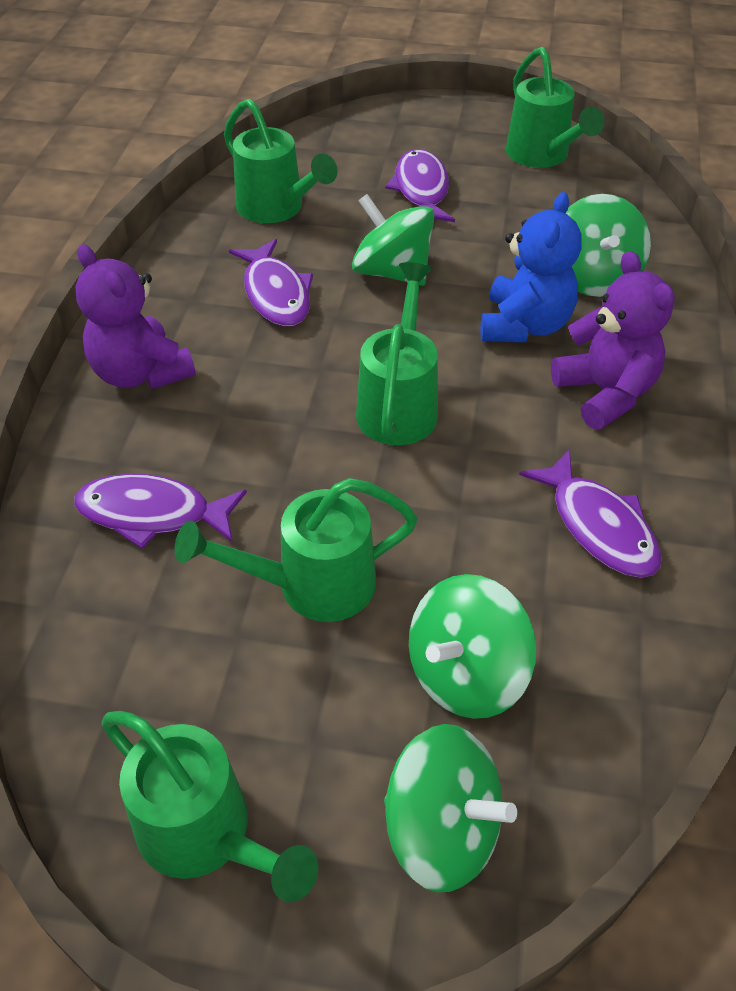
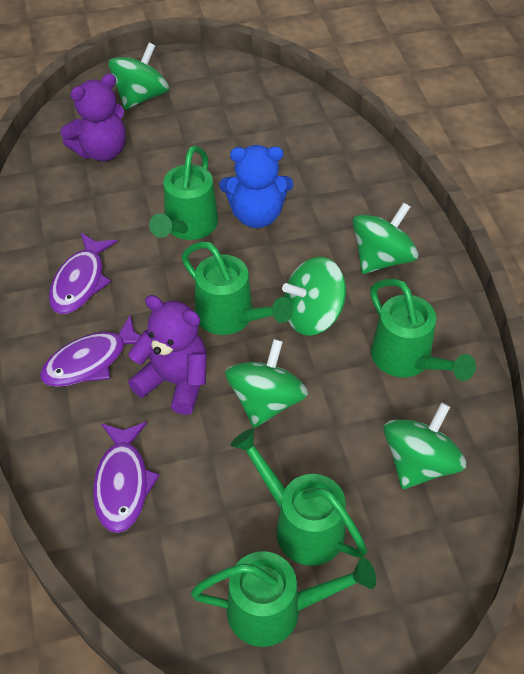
green spinning top: 4 -> 5
purple fish: 4 -> 3

